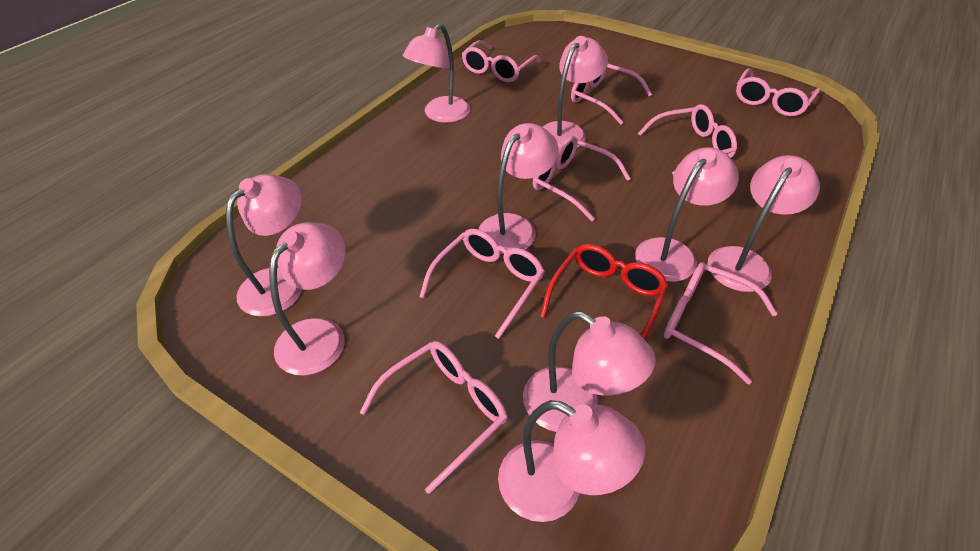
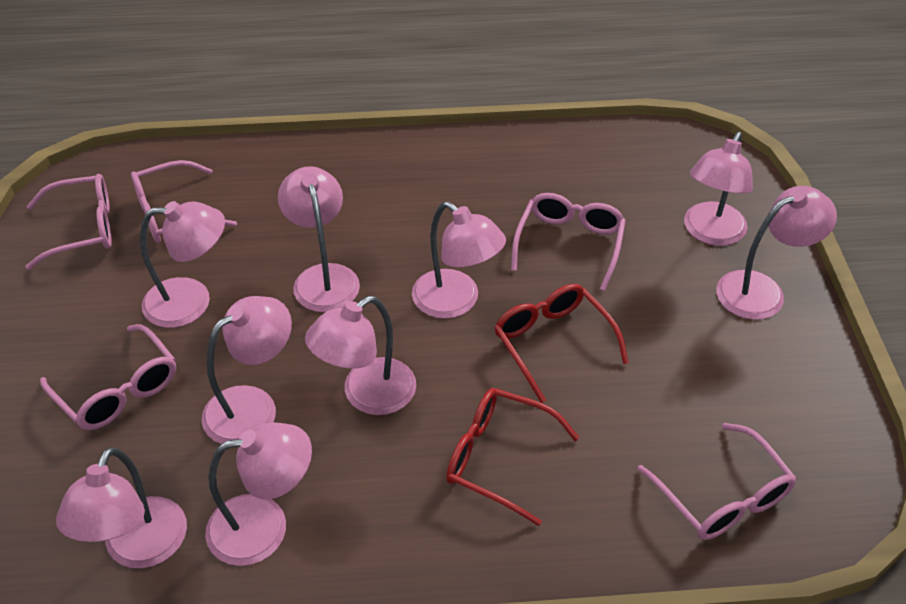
pink glasses: 8 -> 5
red glasses: 1 -> 2

